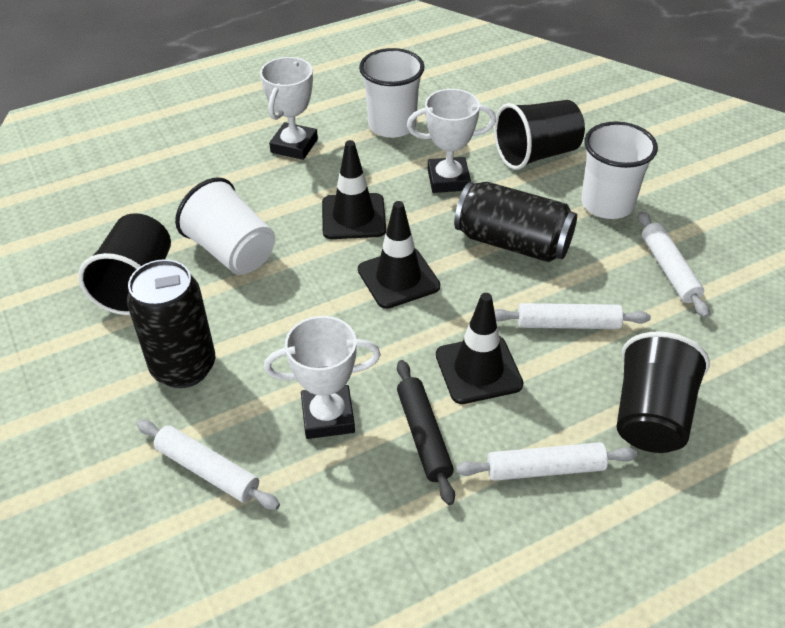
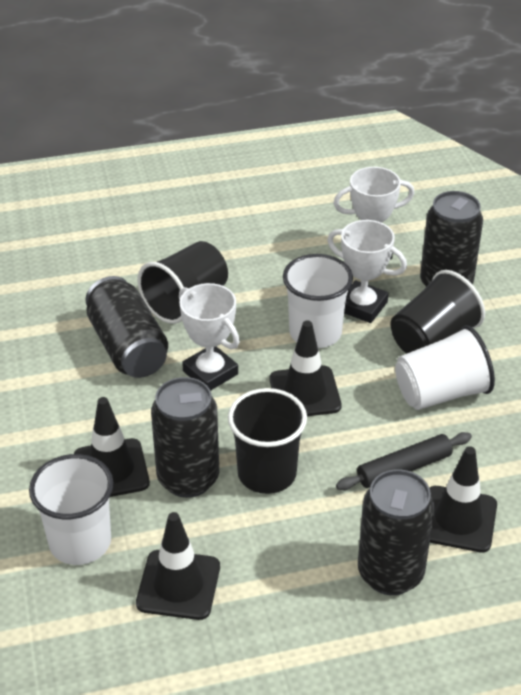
black can: 2 -> 4
black traffic cone: 3 -> 4
white rolling pin: 4 -> 0

